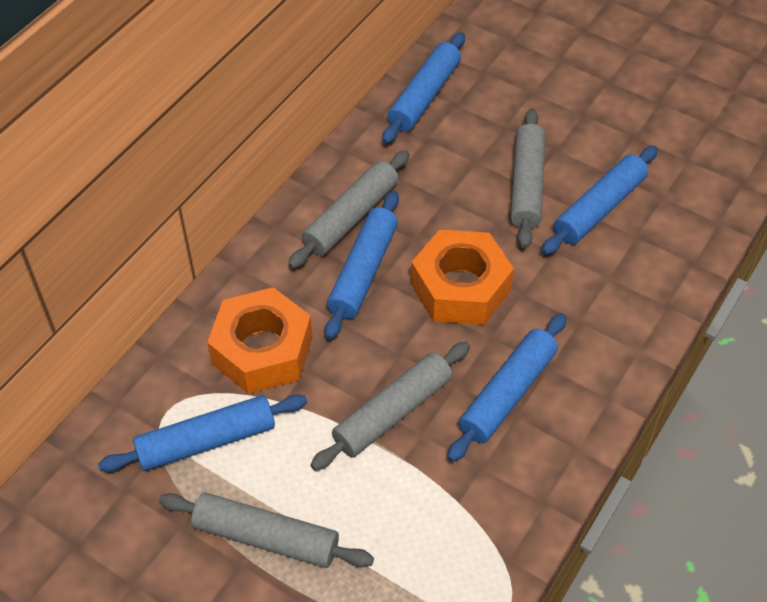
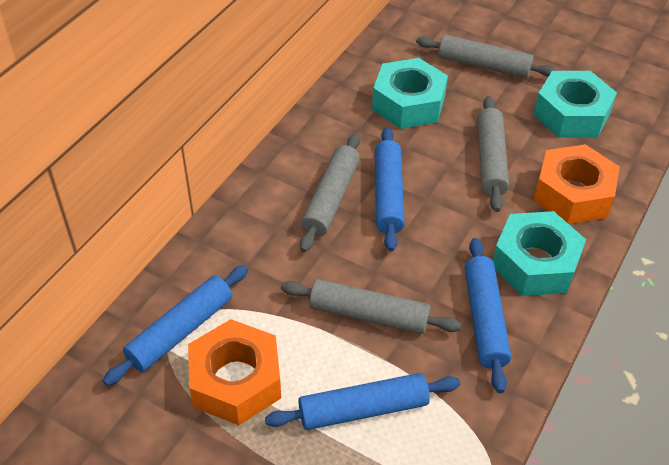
blue rolling pin: 5 -> 4
turquoise nut: 0 -> 3

